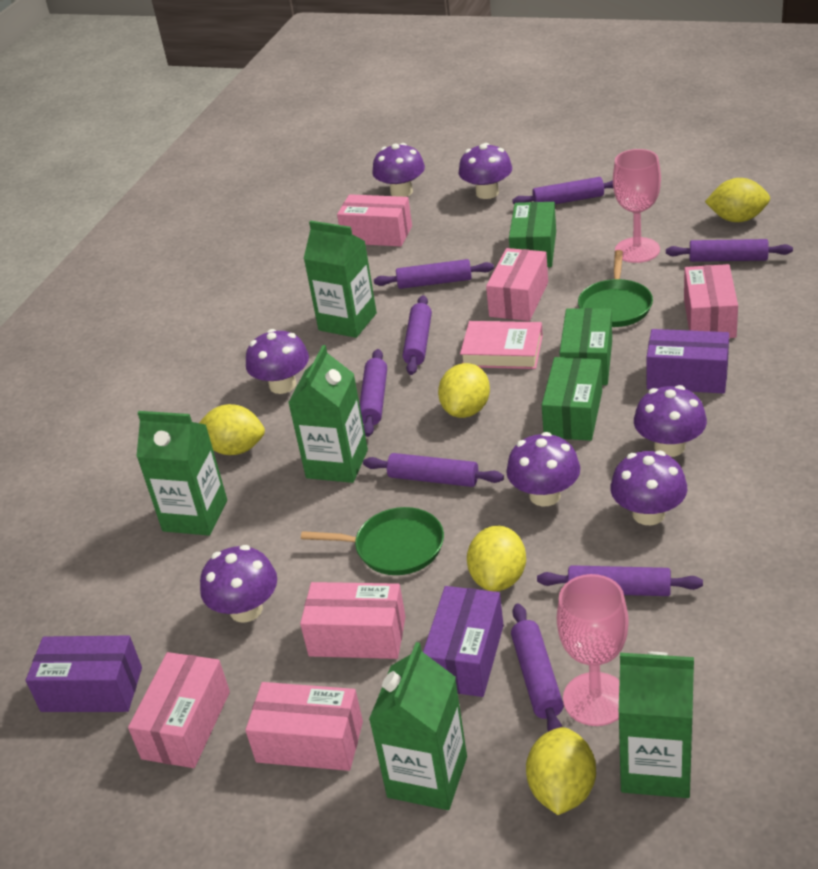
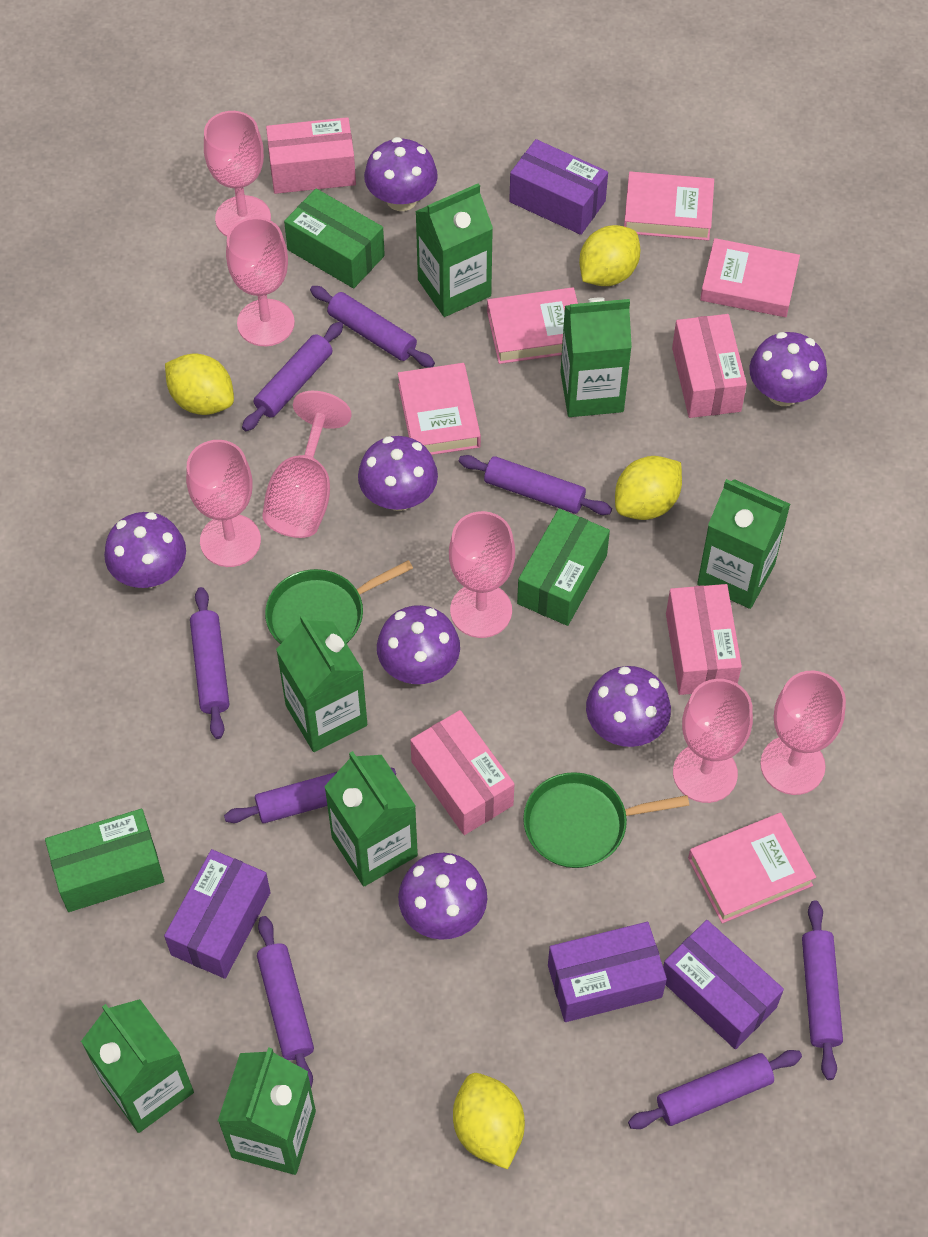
green carton: 5 -> 7
pink book: 1 -> 5
pink box: 6 -> 4
pink goblet: 2 -> 7
purple box: 3 -> 4
yellow lemon: 5 -> 4

